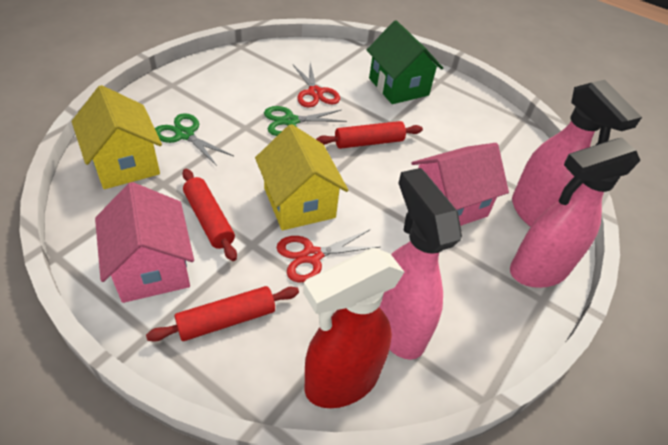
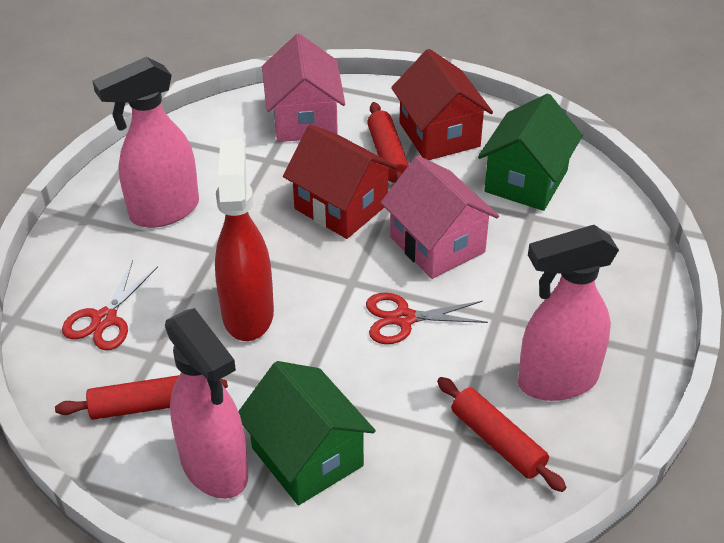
green house: 1 -> 2
green scissors: 2 -> 0
red house: 0 -> 2
yellow house: 2 -> 0

